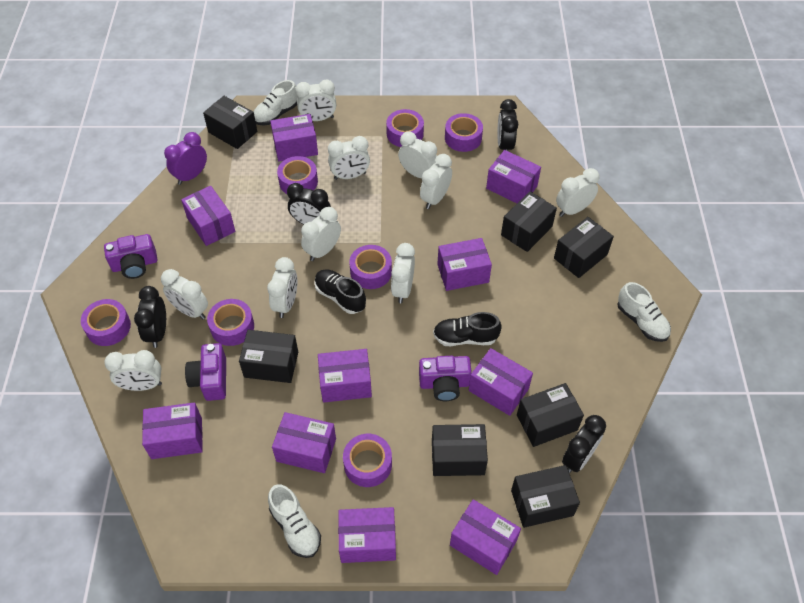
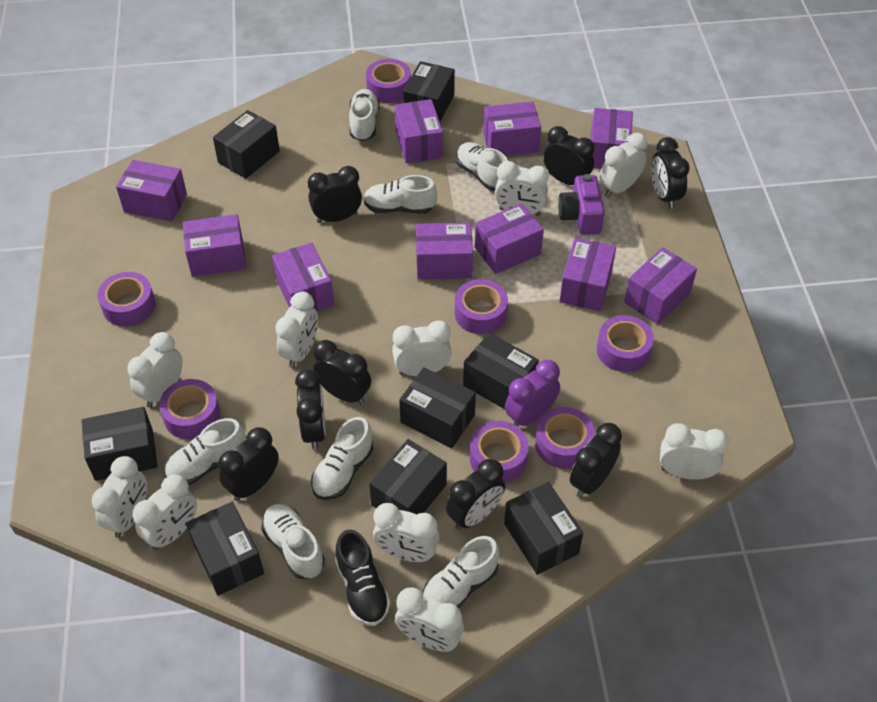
black box: 7 -> 8
black clock: 4 -> 8
black shoe: 2 -> 1
purple camera: 3 -> 1
white shoe: 3 -> 7

